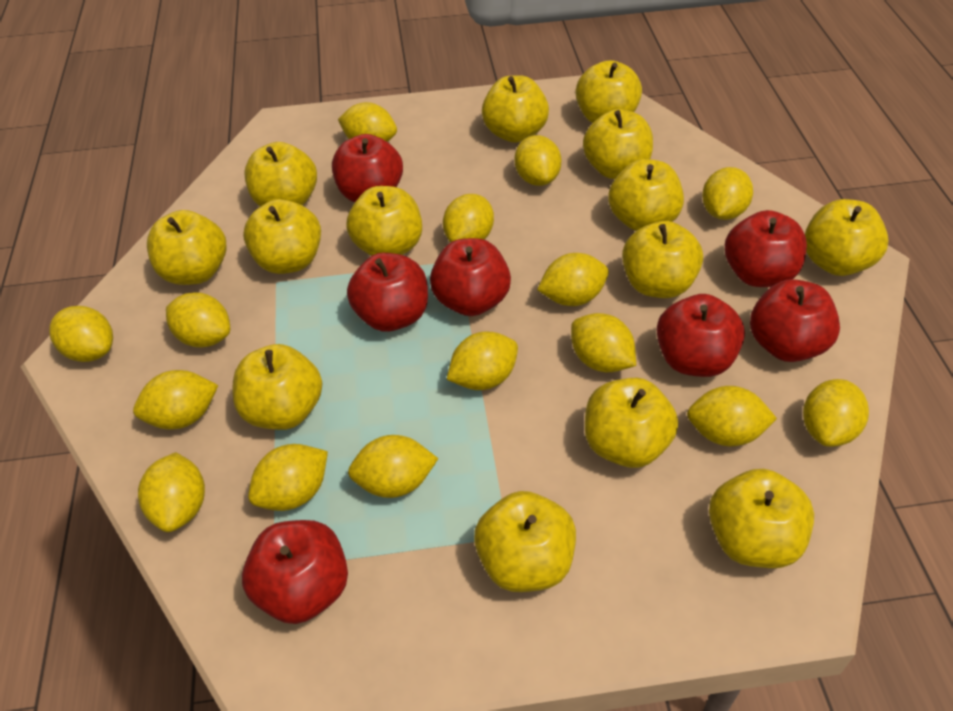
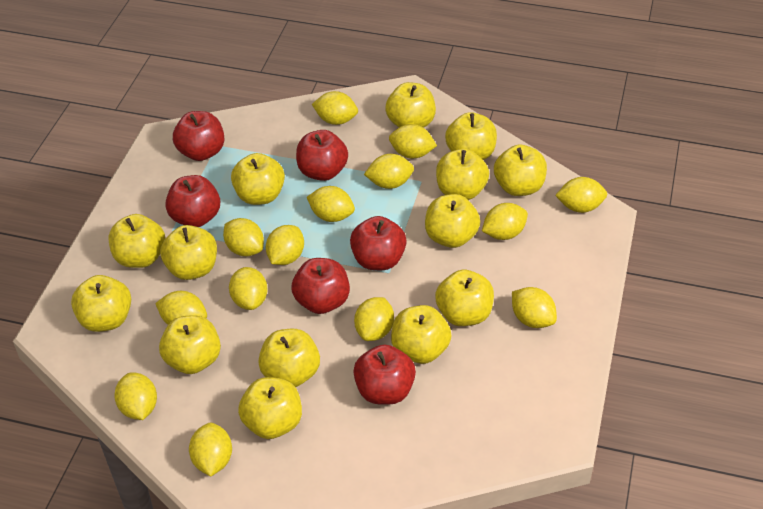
red apple: 7 -> 6
yellow lemon: 15 -> 14

